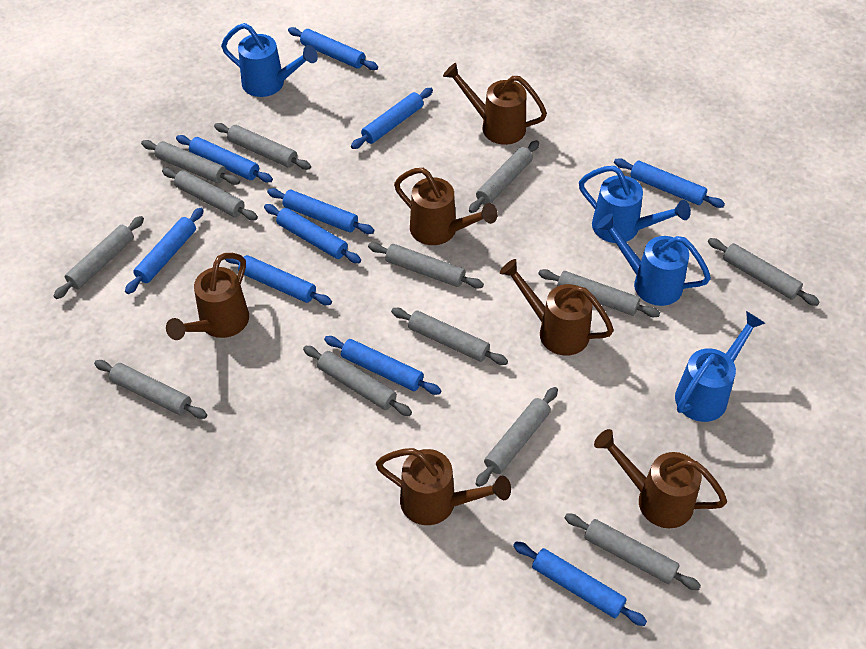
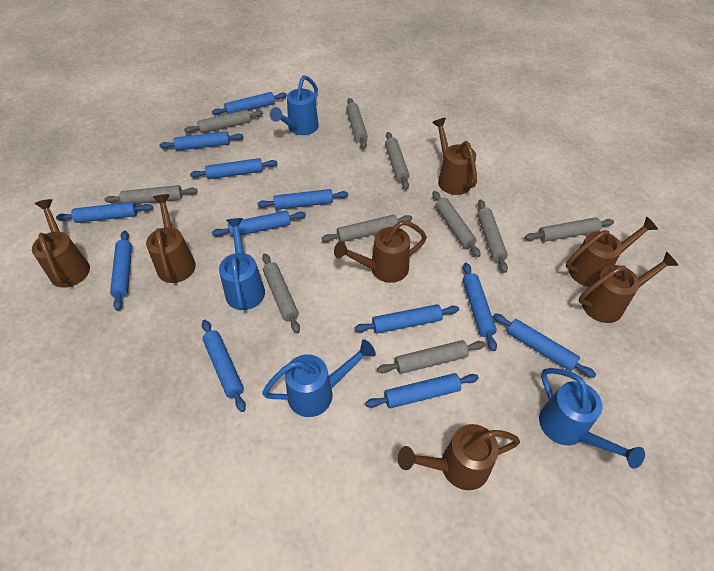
blue rolling pin: 10 -> 12
brown watering can: 6 -> 7
grey rolling pin: 13 -> 10

